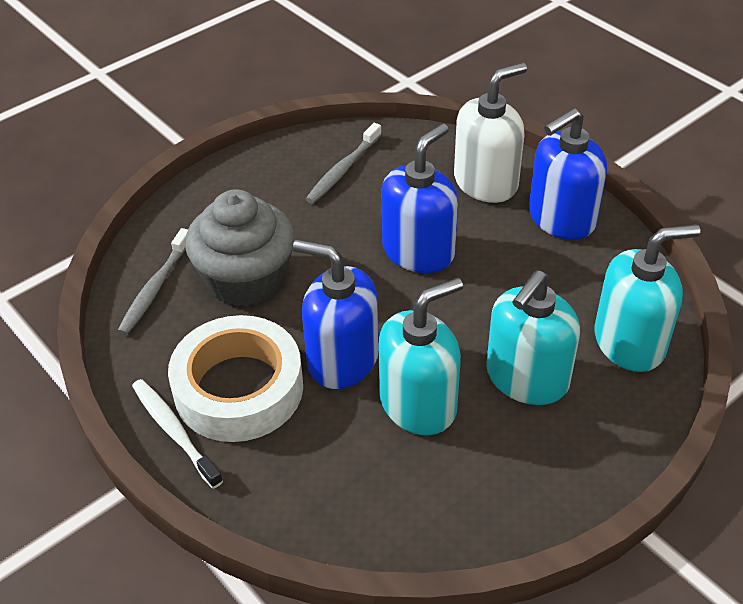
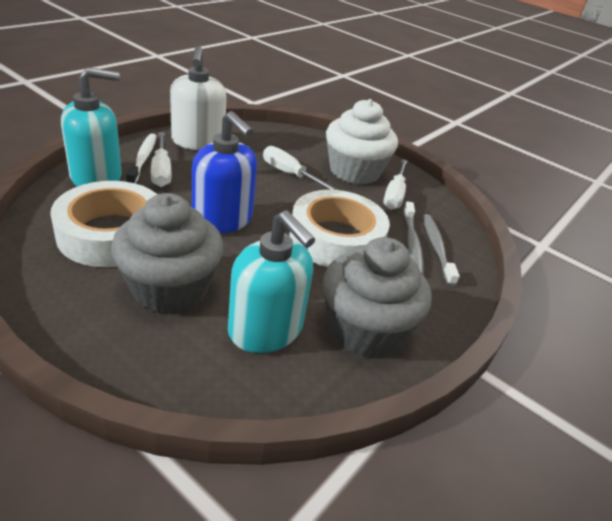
blue soap dispenser: 3 -> 1
grey cupcake: 1 -> 2
turquoise soap dispenser: 3 -> 2
white cupcake: 0 -> 1
white screwdriver: 0 -> 3
white tape: 1 -> 2

